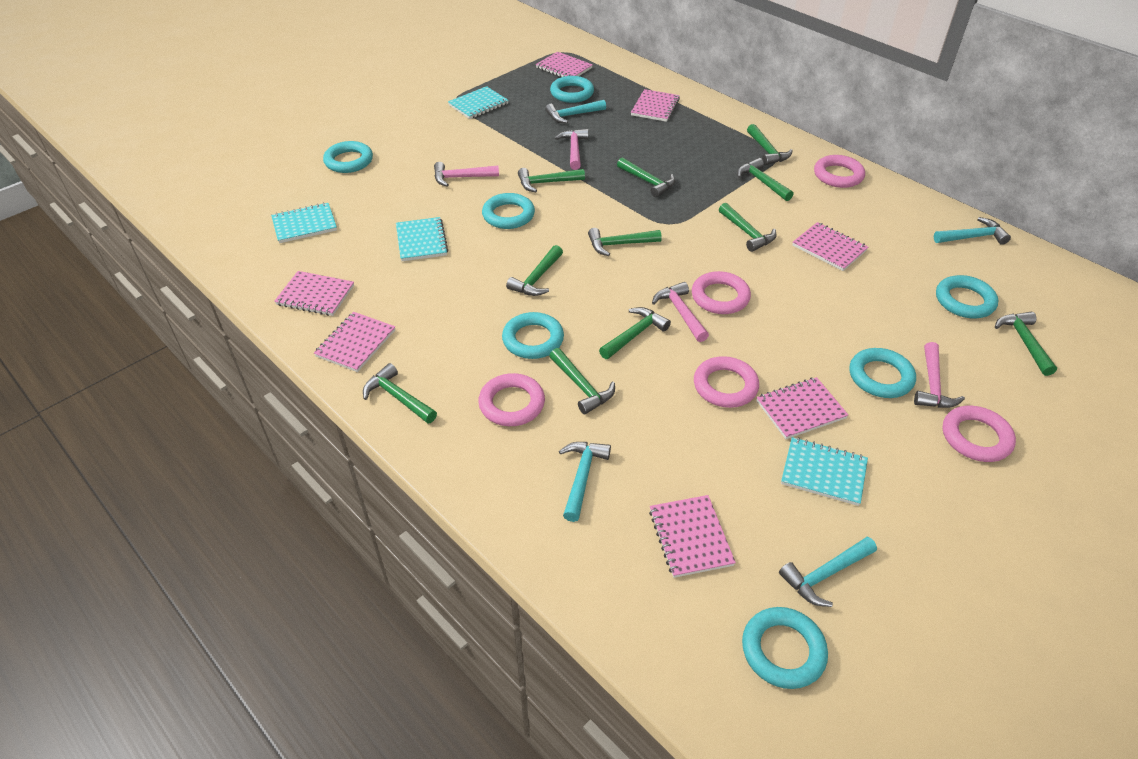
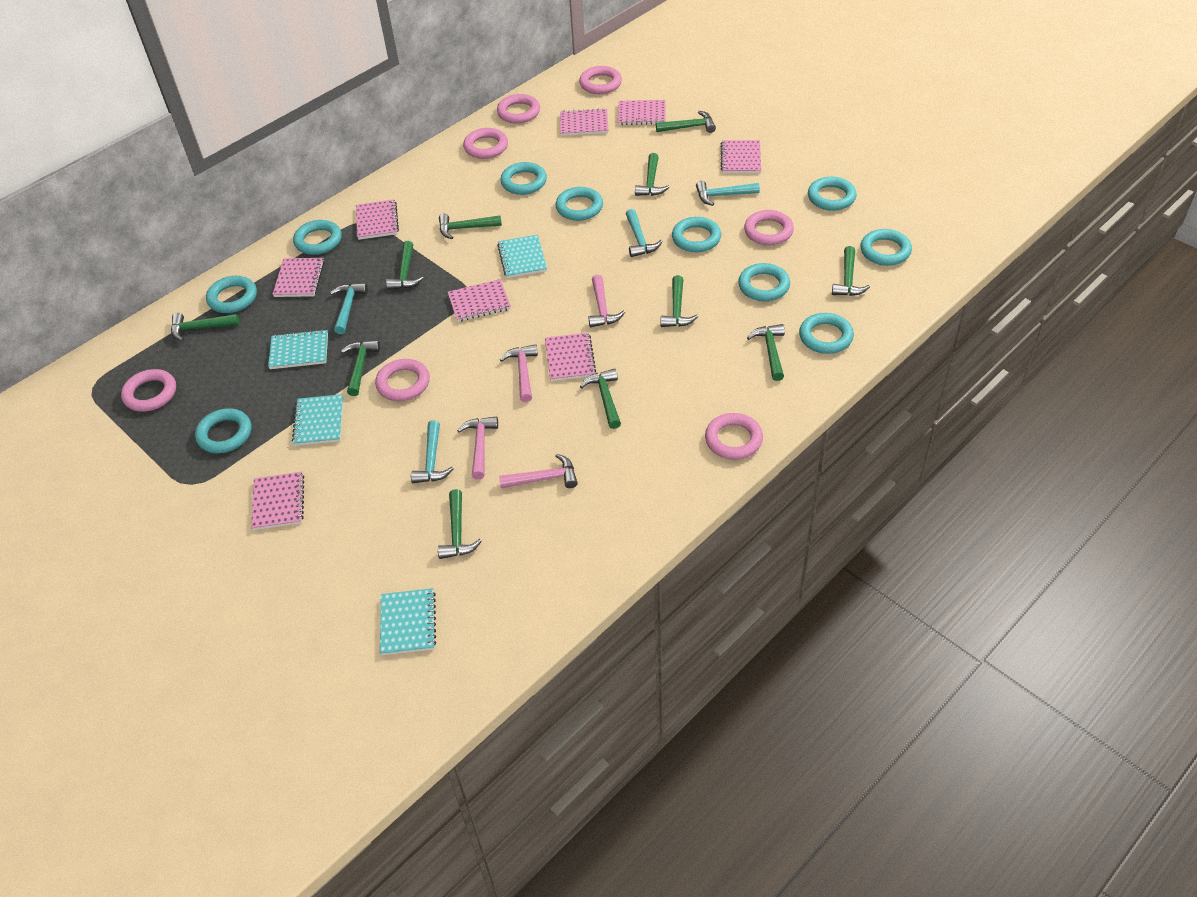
pink notebook: 7 -> 8
pink ring: 5 -> 7
turquoise ring: 7 -> 10

